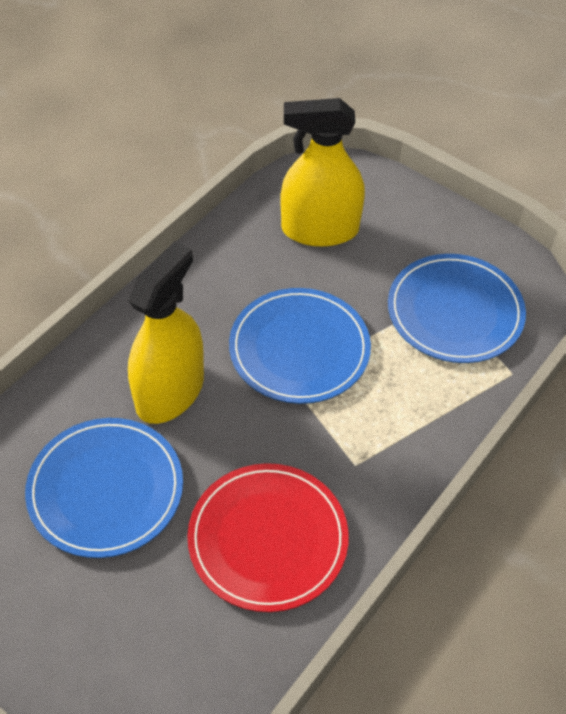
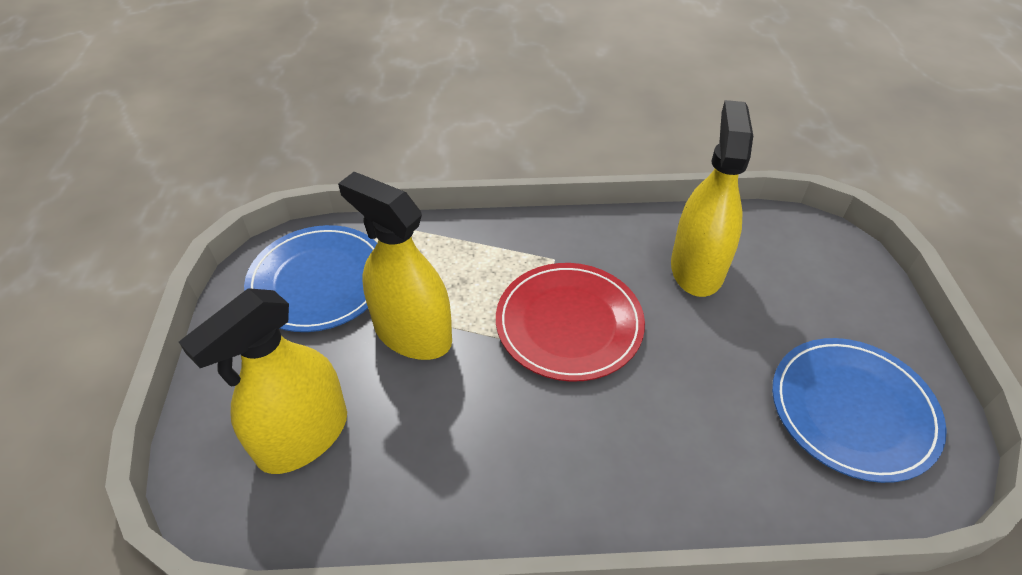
blue plate: 3 -> 2
yellow spray bottle: 2 -> 3

